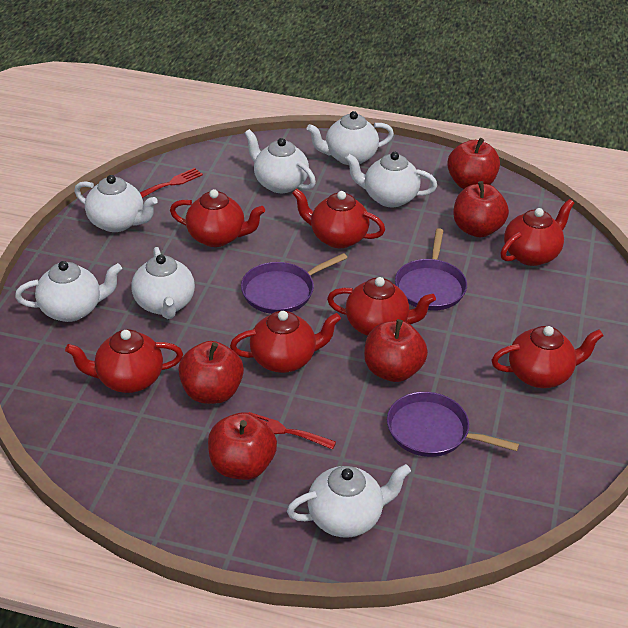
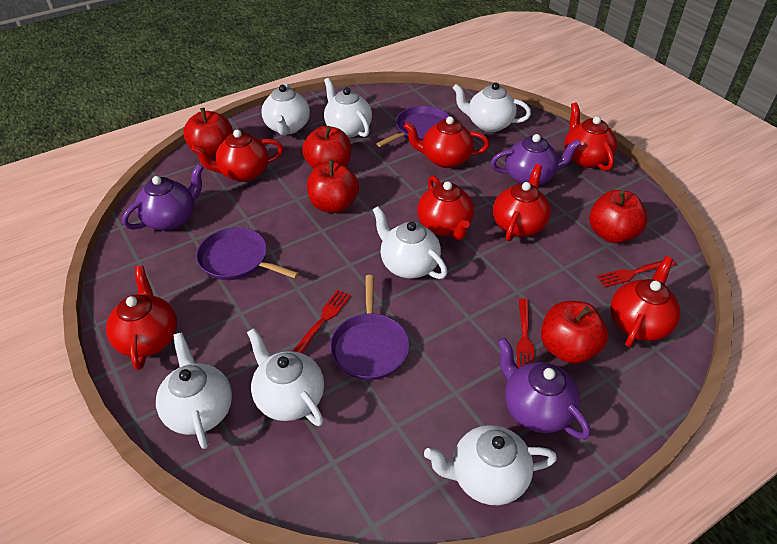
purple teapot: 0 -> 3
red fork: 2 -> 3

